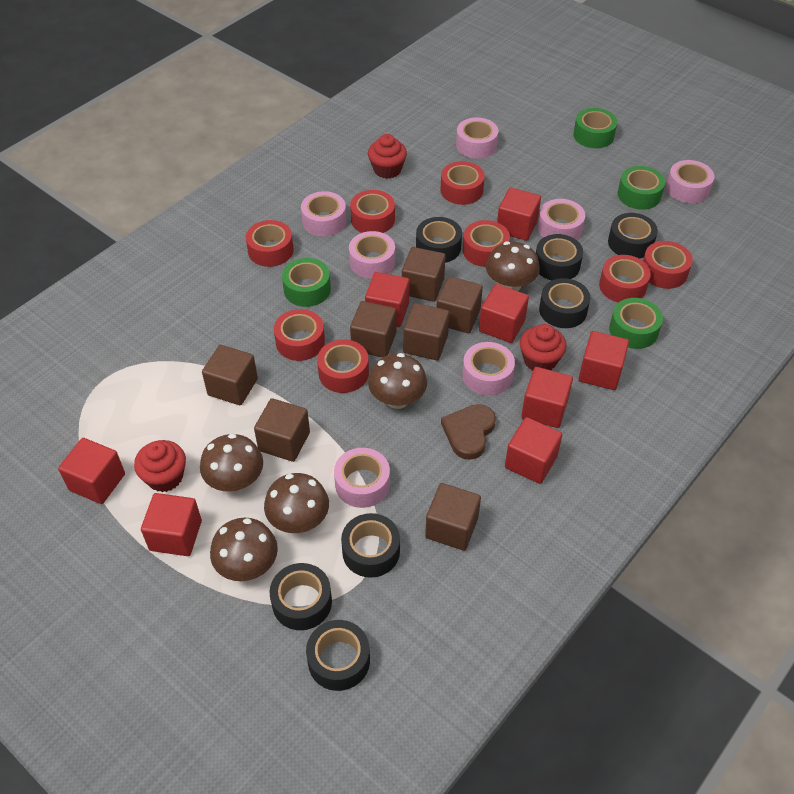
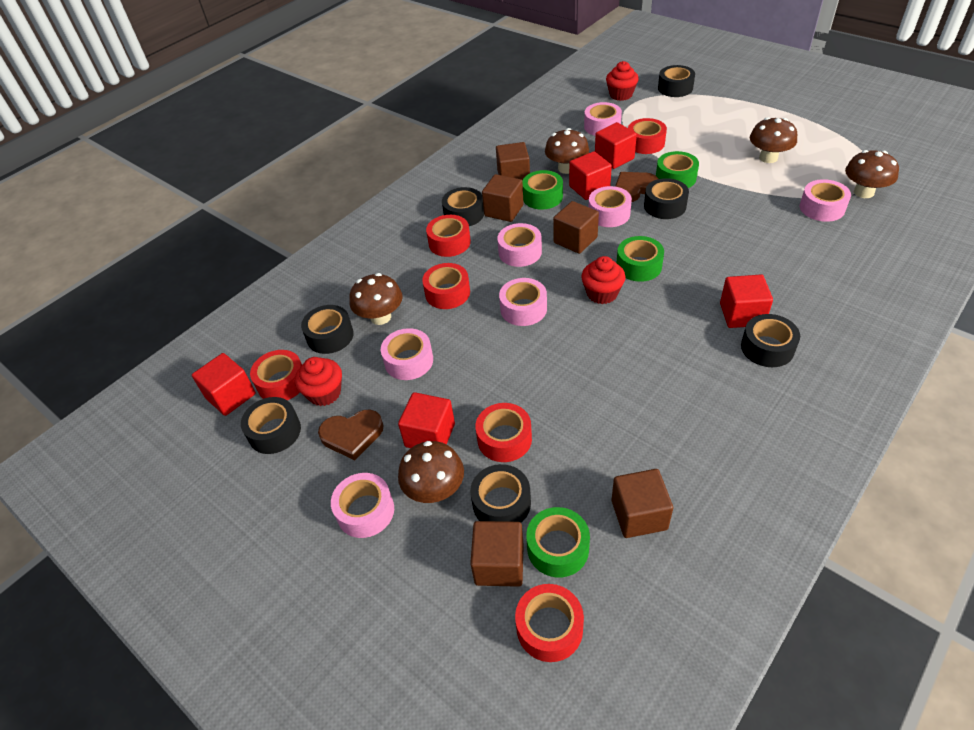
brown cube: 7 -> 5
brown heart: 1 -> 2
red cube: 8 -> 5
red tape: 8 -> 6

